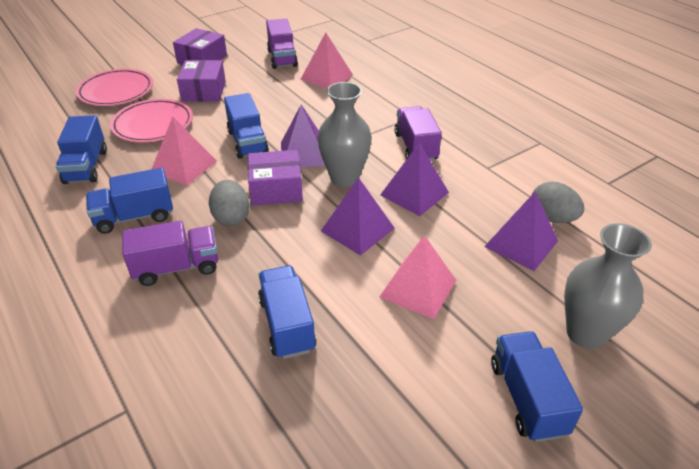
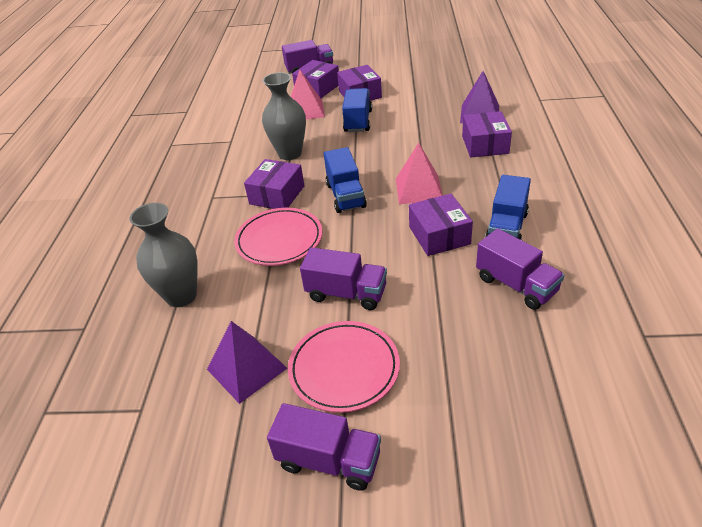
blue truck: 5 -> 3
grey egg: 2 -> 0
pink pyramid: 3 -> 2
purple box: 3 -> 5
purple pyramid: 4 -> 2
purple truck: 3 -> 4

